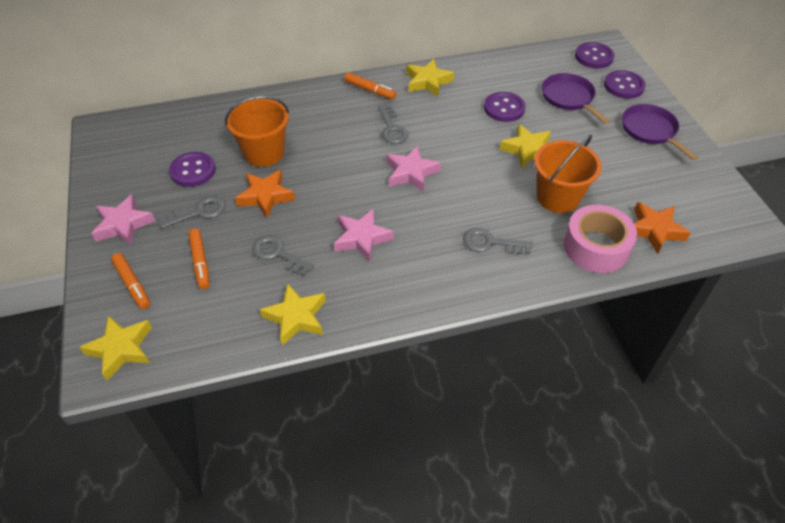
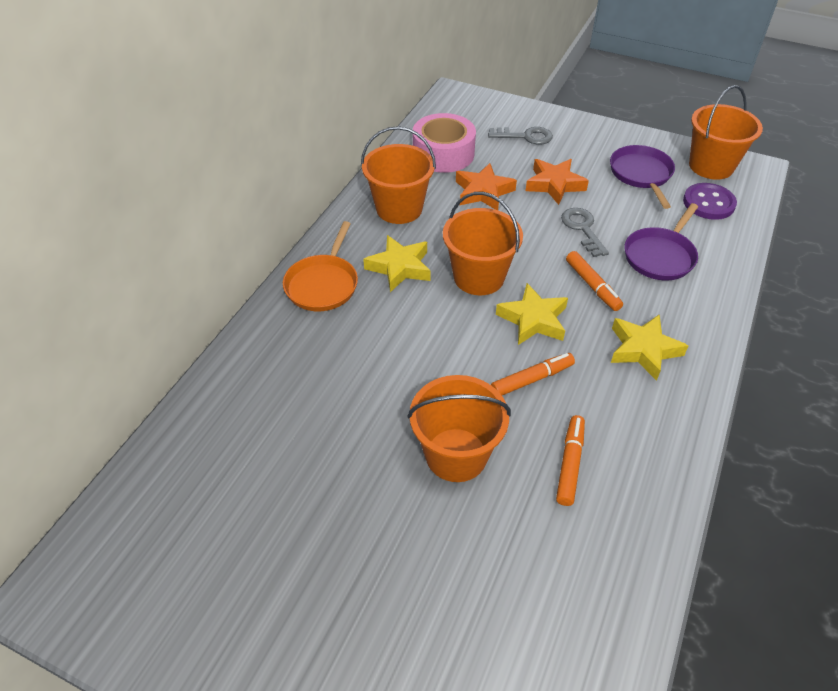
grey key: 4 -> 2
orange bucket: 2 -> 4
orange pan: 0 -> 1
pink star: 3 -> 0
purple button: 4 -> 1
yellow star: 4 -> 3

